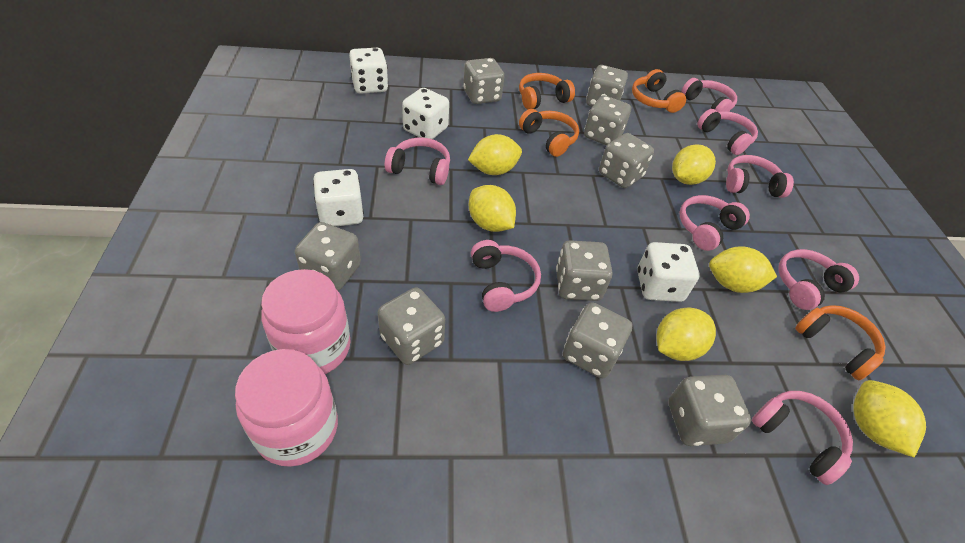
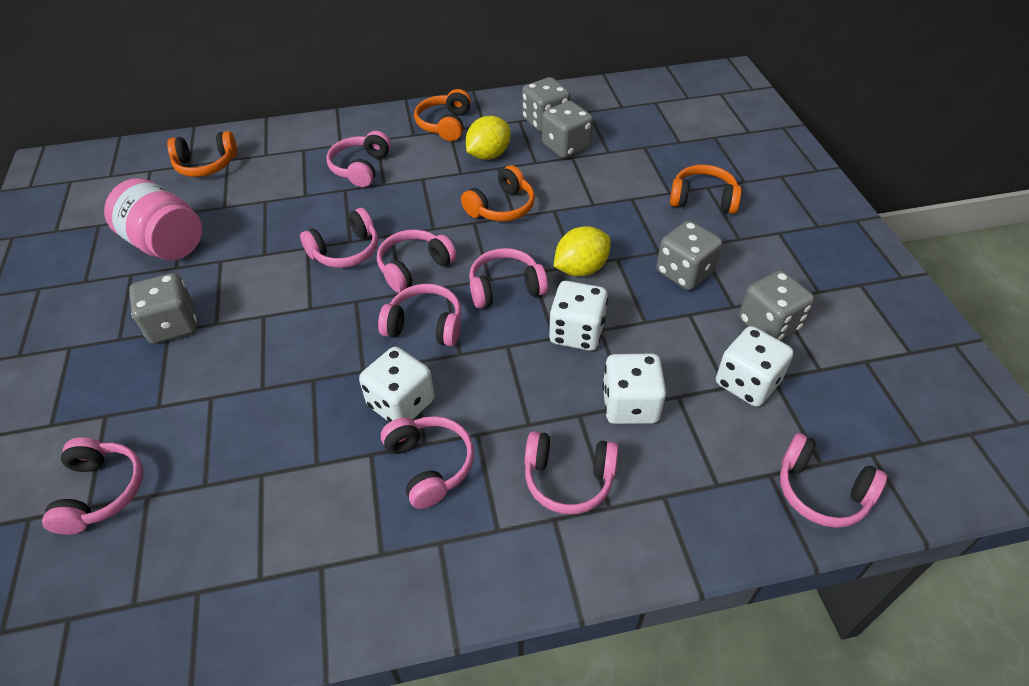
grey dice: 9 -> 5
pink headphones: 8 -> 9
pink jar: 2 -> 1
yellow lemon: 6 -> 2

